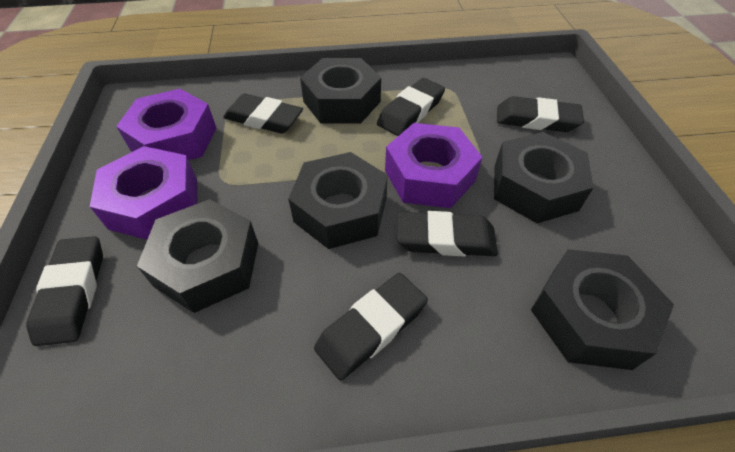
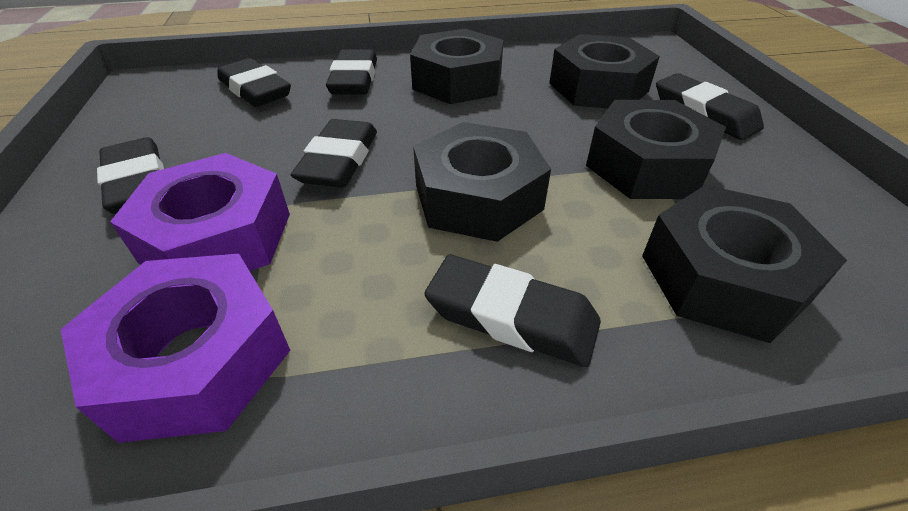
purple nut: 3 -> 2

